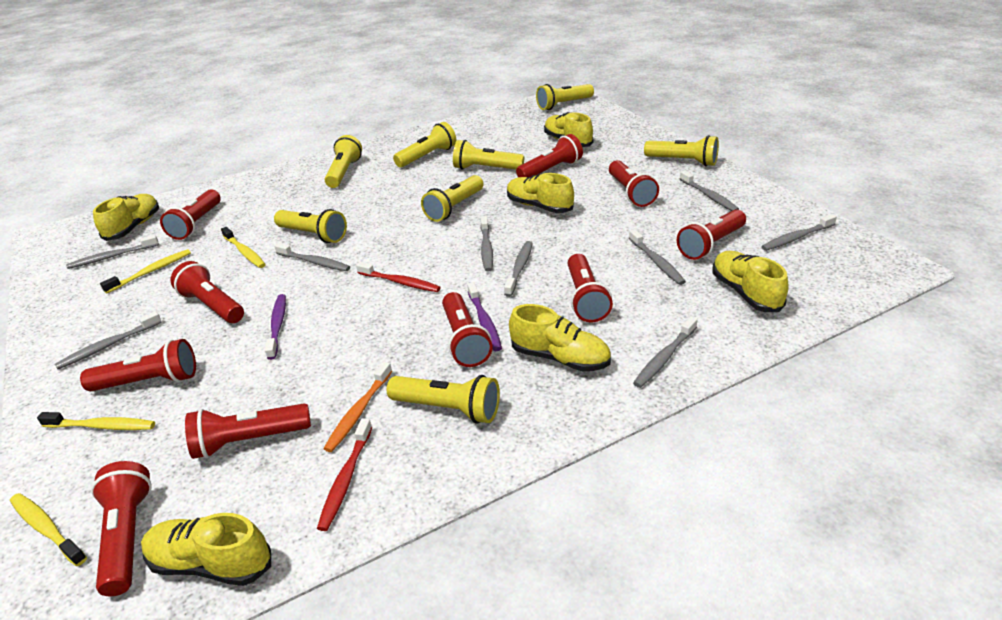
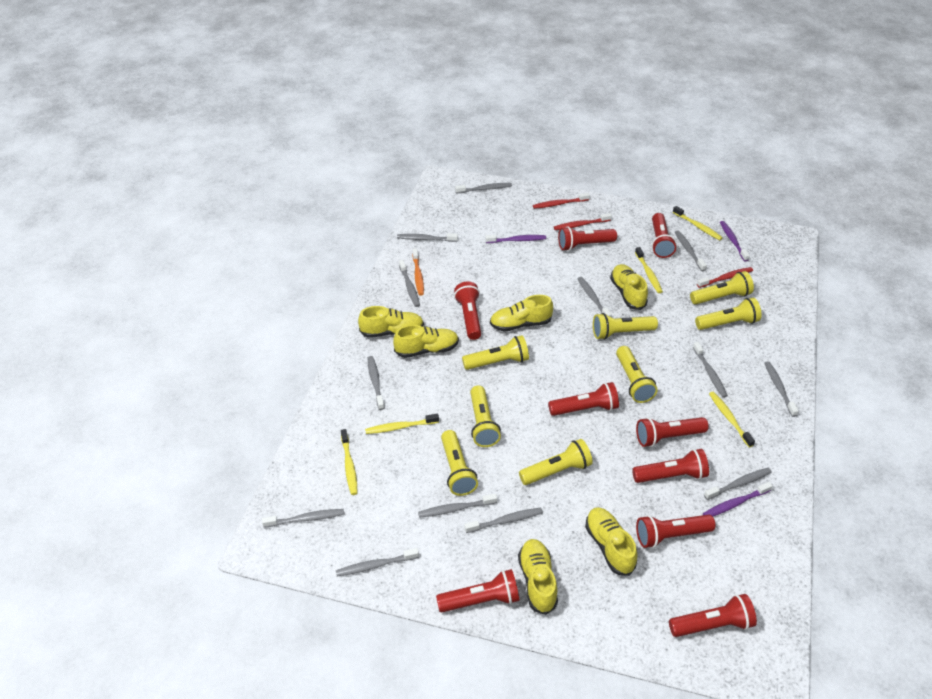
grey toothbrush: 9 -> 13
purple toothbrush: 2 -> 3
red flashlight: 10 -> 9
red toothbrush: 2 -> 3
yellow toothbrush: 4 -> 5

